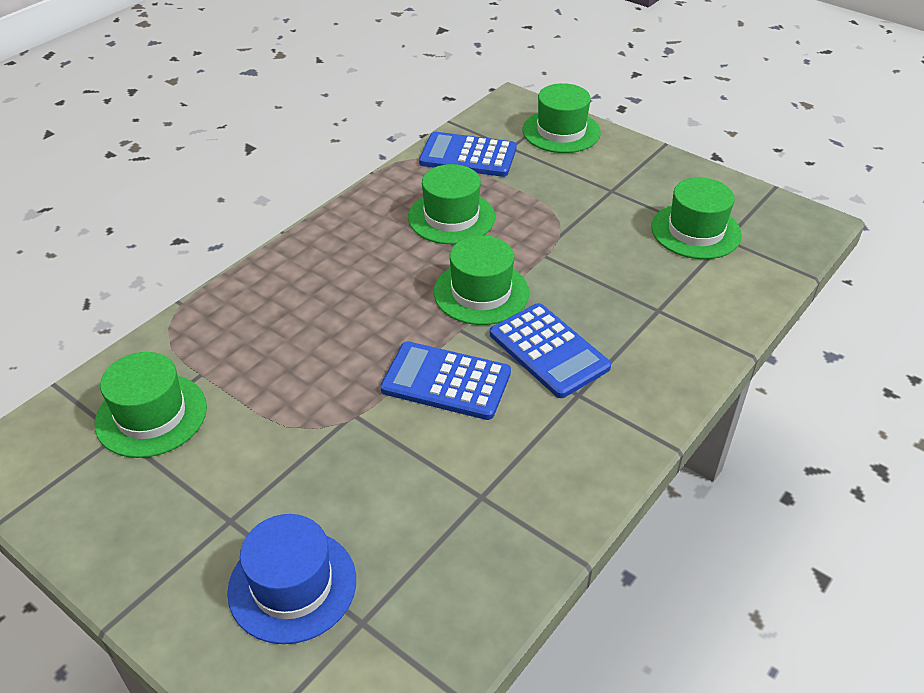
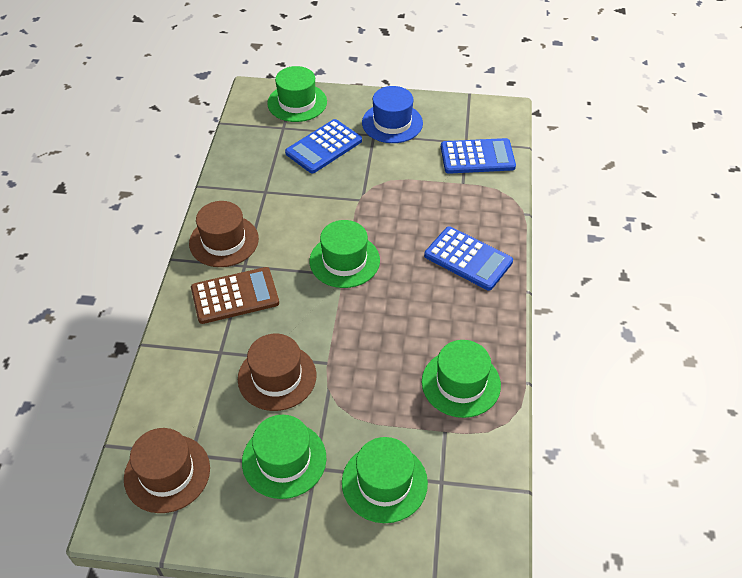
brown calculator: 0 -> 1
brown hat: 0 -> 3

